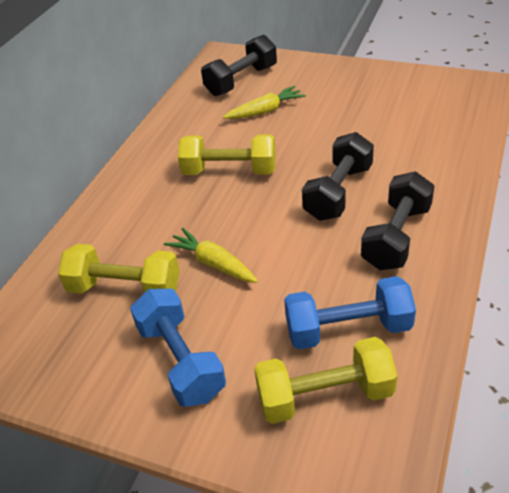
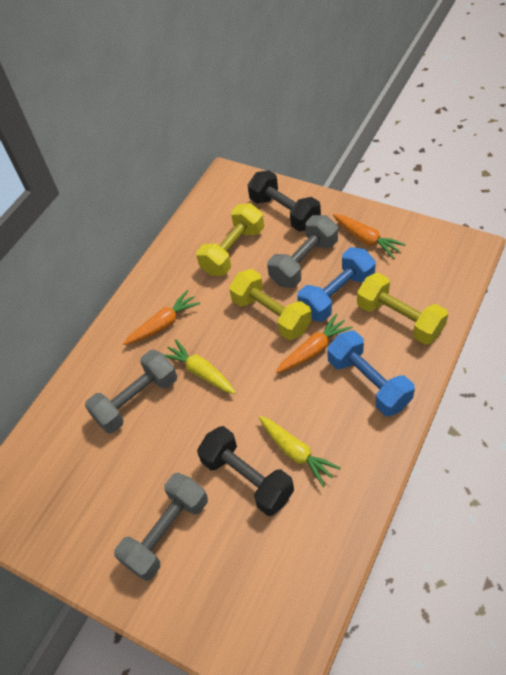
black dumbbell: 3 -> 2
grey dumbbell: 0 -> 3
orange carrot: 0 -> 3

